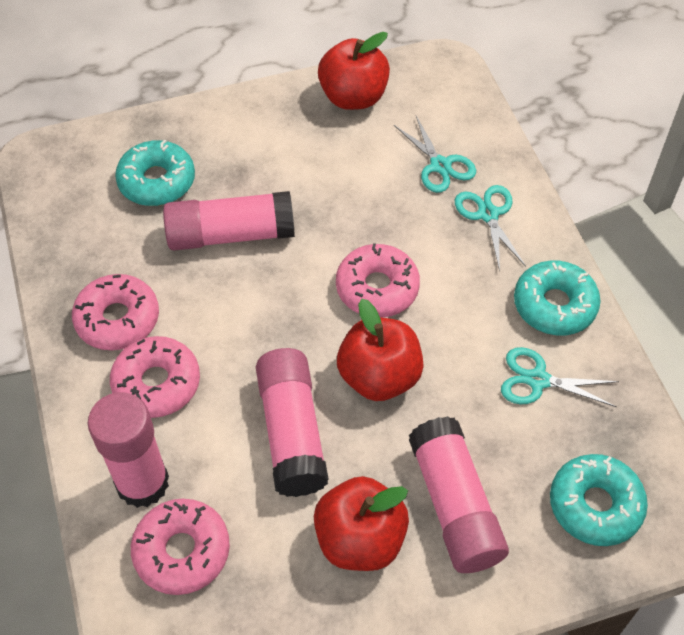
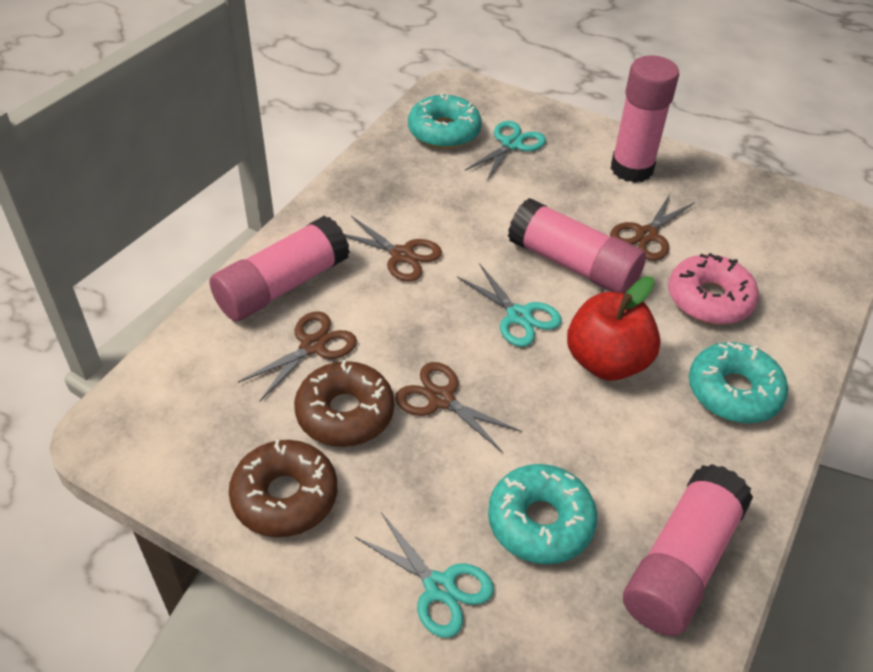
brown donut: 0 -> 2
brown scissors: 0 -> 4
pink donut: 4 -> 1
red apple: 3 -> 1

